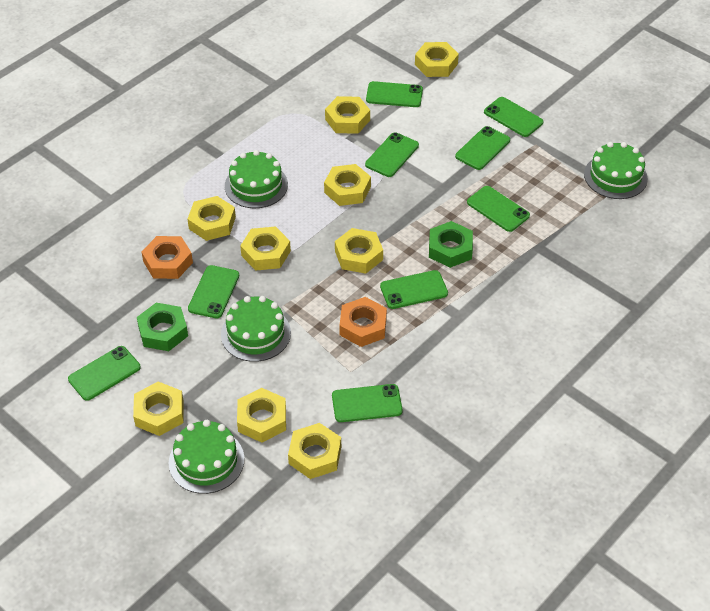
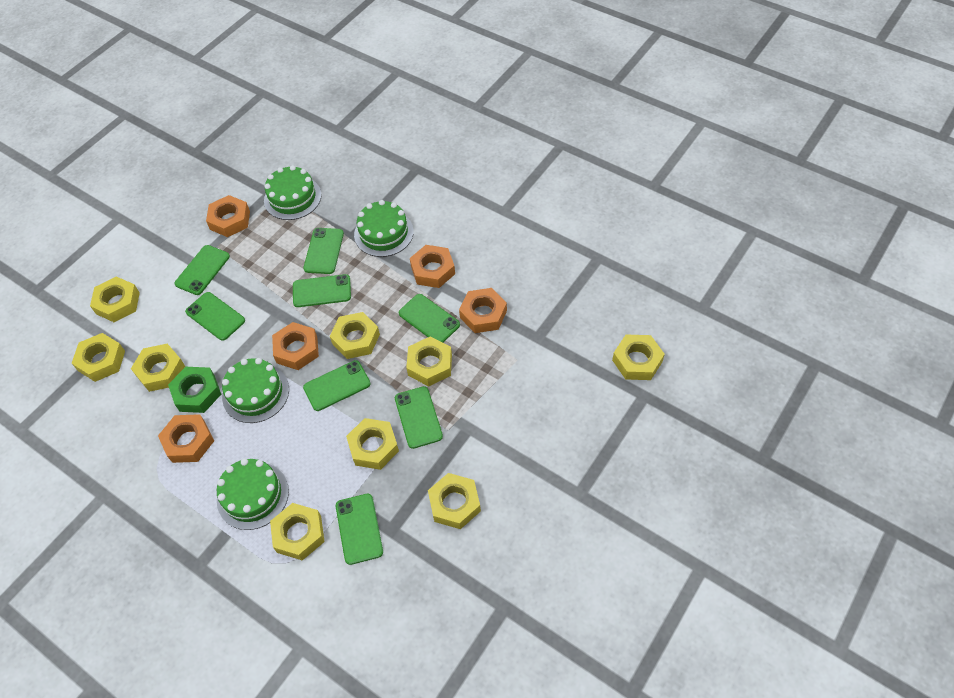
green nut: 2 -> 1
green phone: 9 -> 8
orange nut: 2 -> 5

